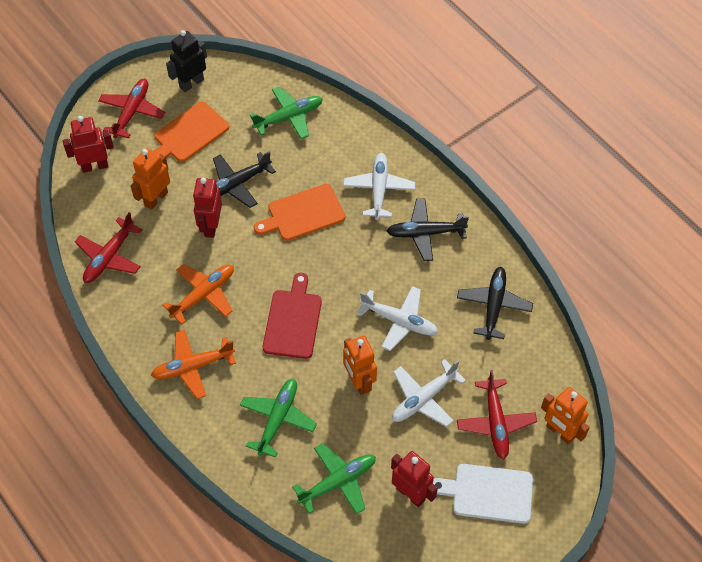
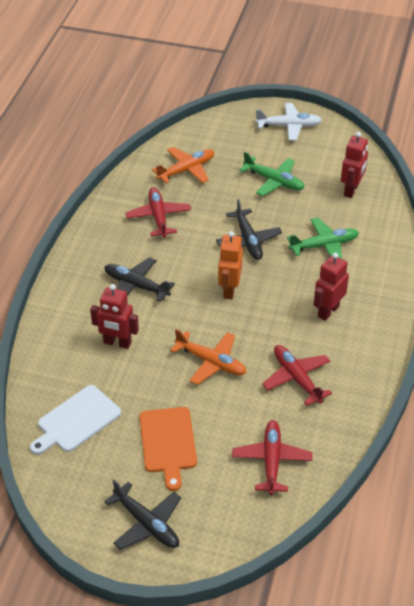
black robot: 1 -> 0
green plane: 3 -> 2
orange cutting board: 2 -> 1
orange robot: 3 -> 1
red cutting board: 1 -> 0
white plane: 3 -> 1

